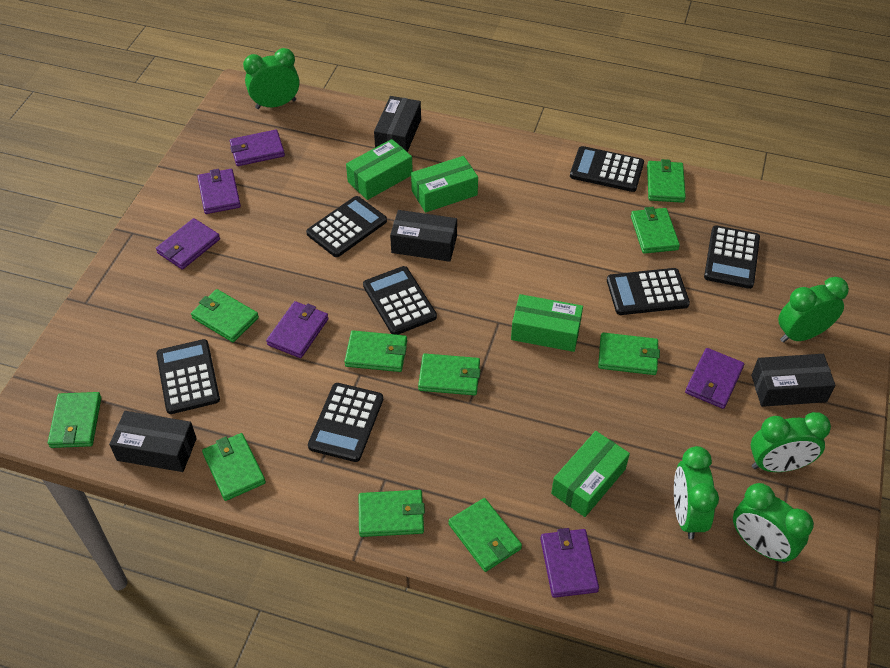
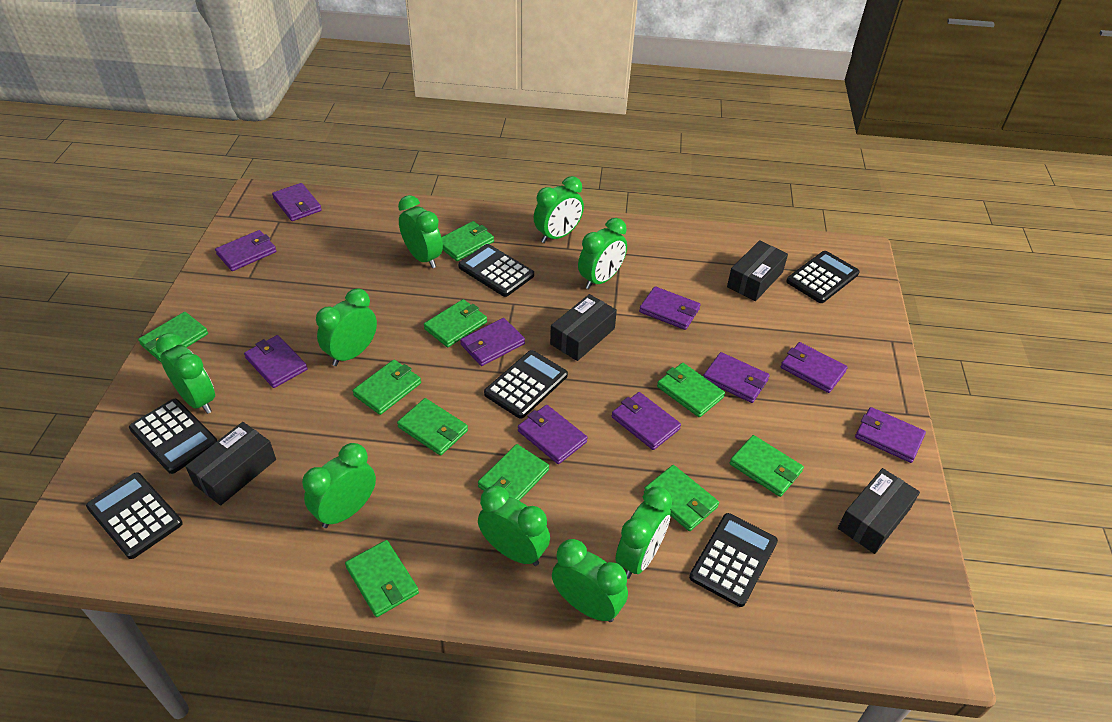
black calculator: 7 -> 6
green box: 4 -> 0
green clock: 5 -> 9
purple wallet: 6 -> 10

